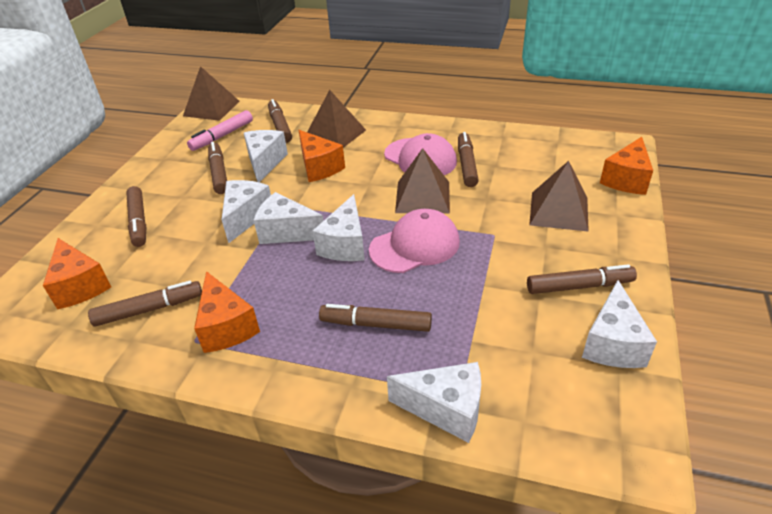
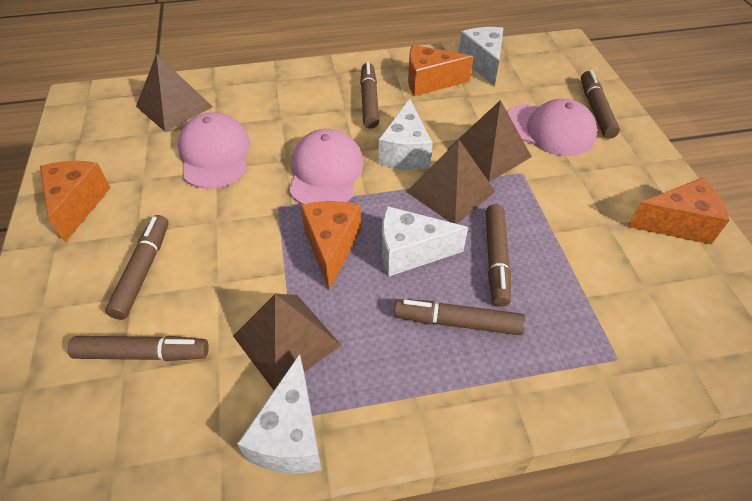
brown marker: 7 -> 6
pink cap: 2 -> 3
pink marker: 1 -> 0
white cheese: 6 -> 4

